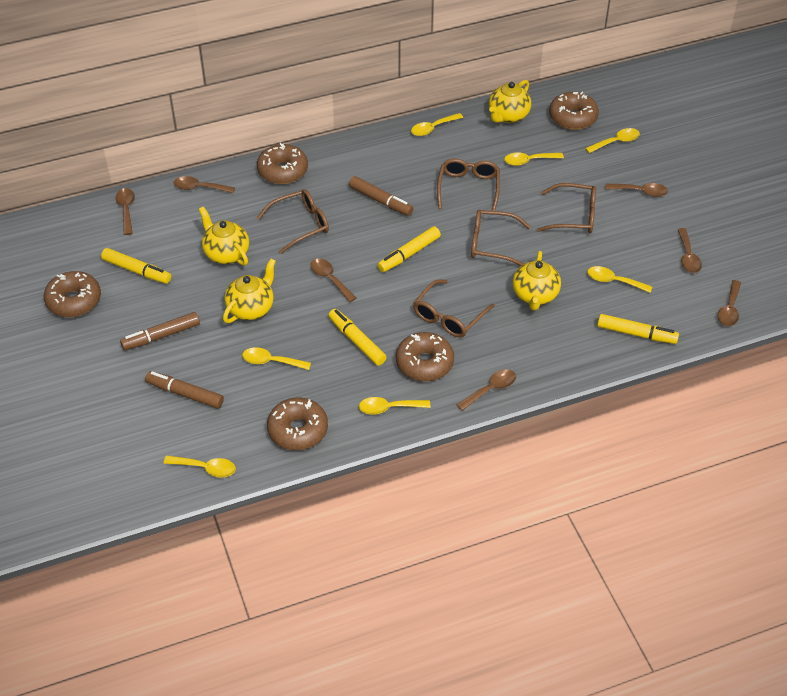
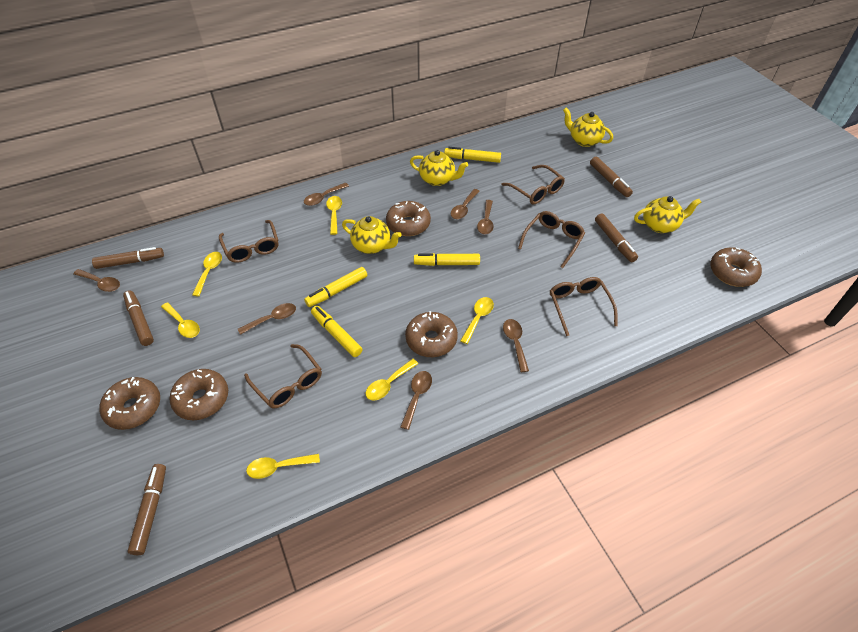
brown marker: 3 -> 5
yellow spoon: 7 -> 6

